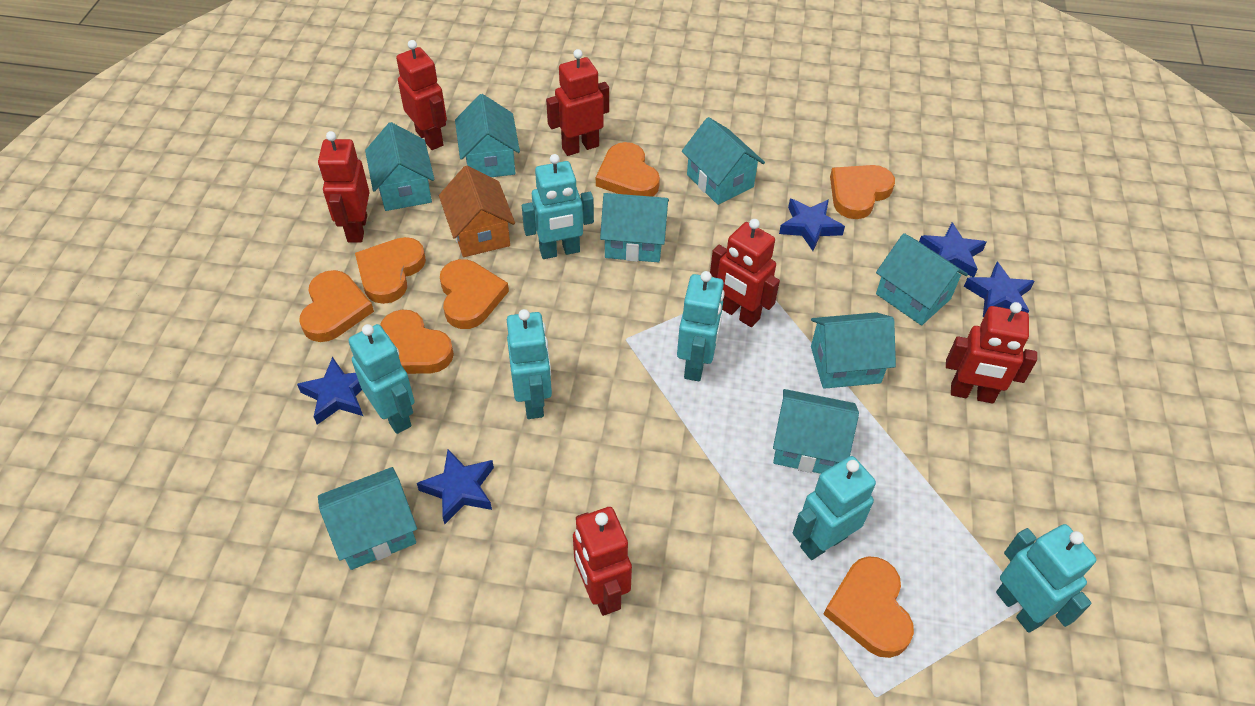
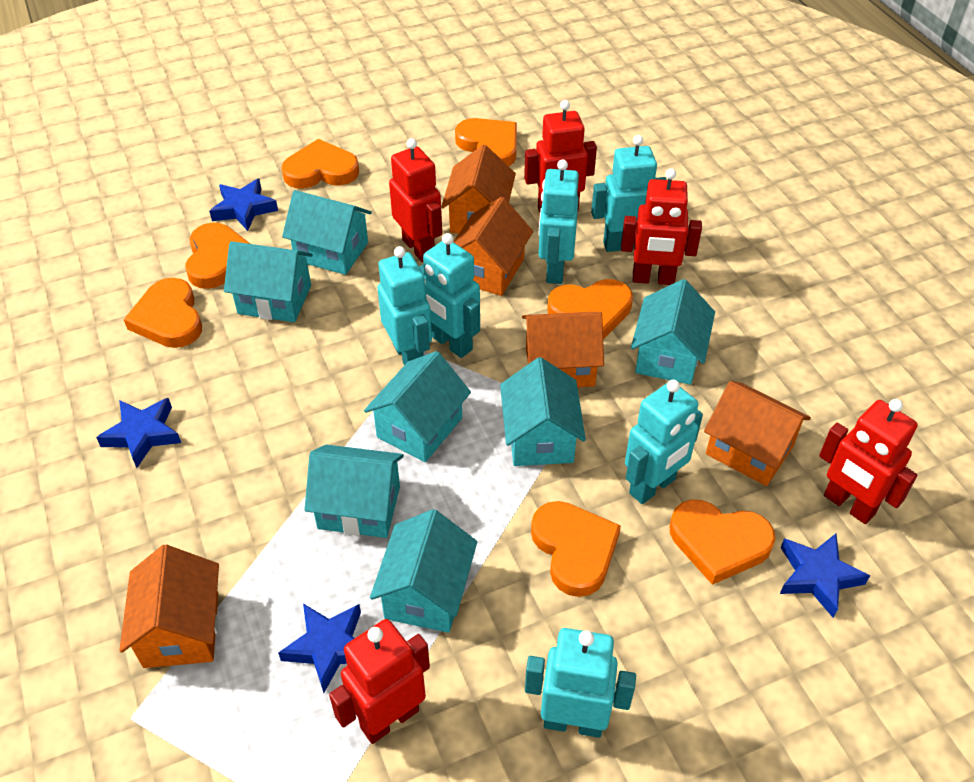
blue star: 5 -> 4
orange house: 1 -> 5
red robot: 6 -> 5
turquoise house: 8 -> 7

